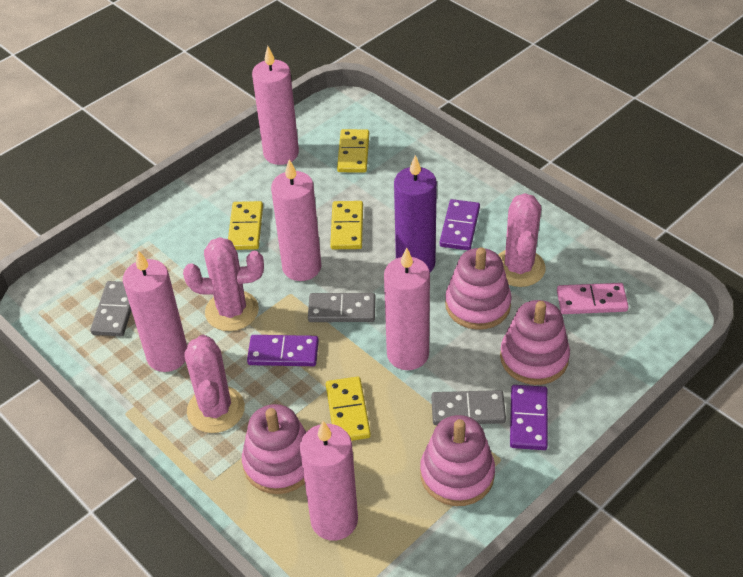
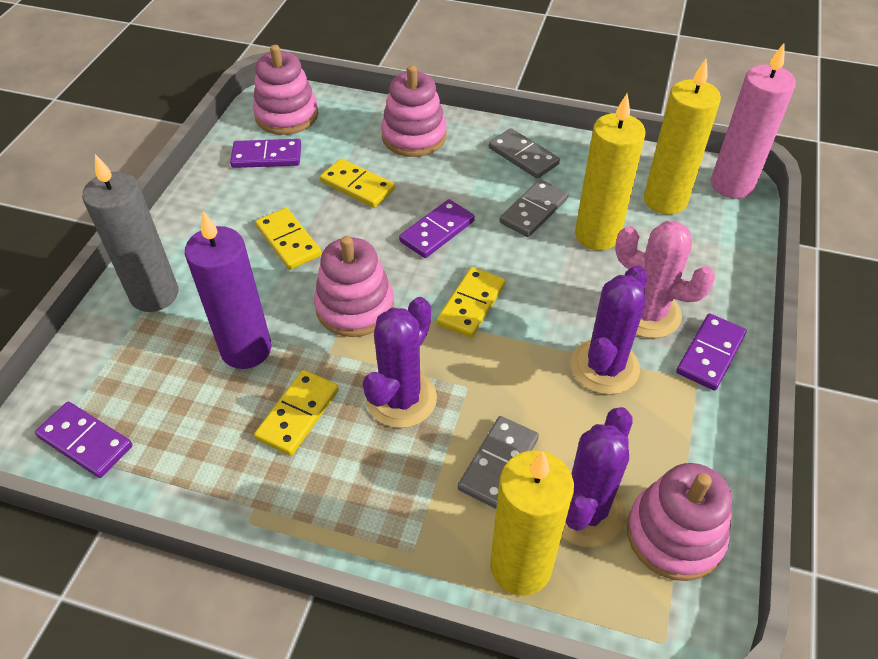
grey candle: 0 -> 1
pink cactus: 3 -> 1
pink candle: 5 -> 1
pink domino: 1 -> 0
purple cactus: 0 -> 3
purple domino: 3 -> 4
yellow candle: 0 -> 3

